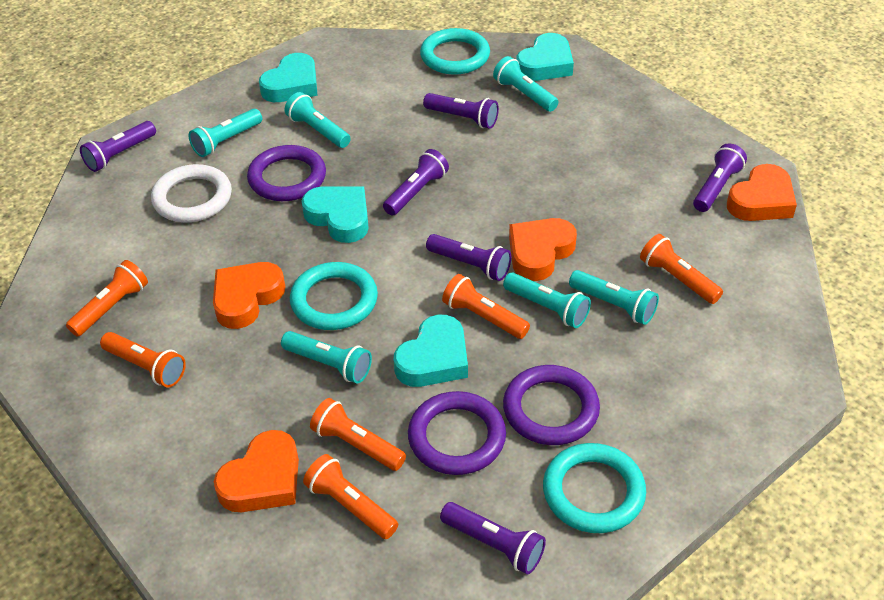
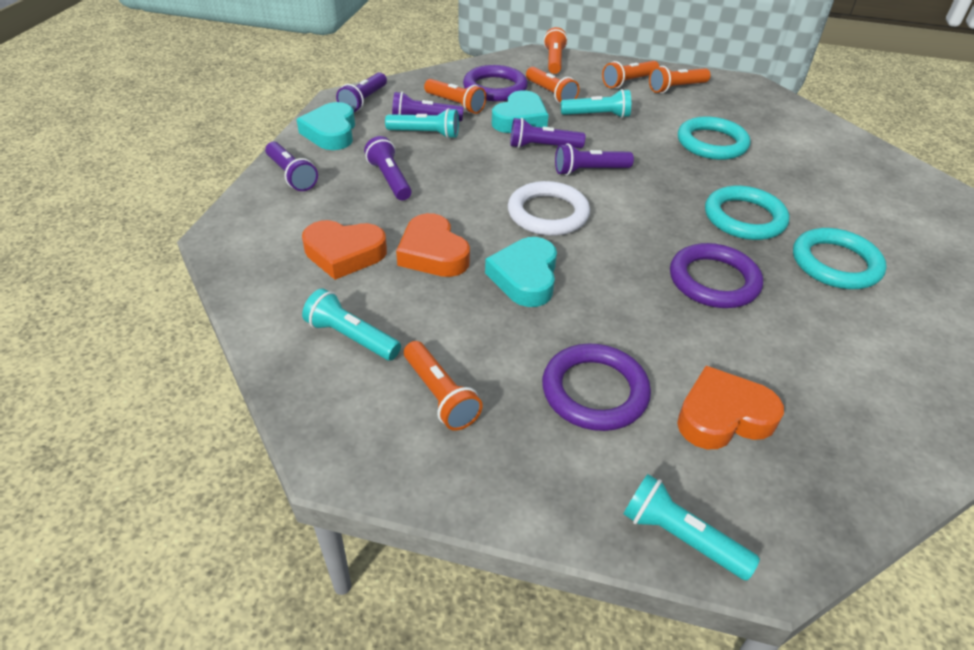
orange heart: 4 -> 3
turquoise flashlight: 6 -> 4
turquoise heart: 4 -> 3

